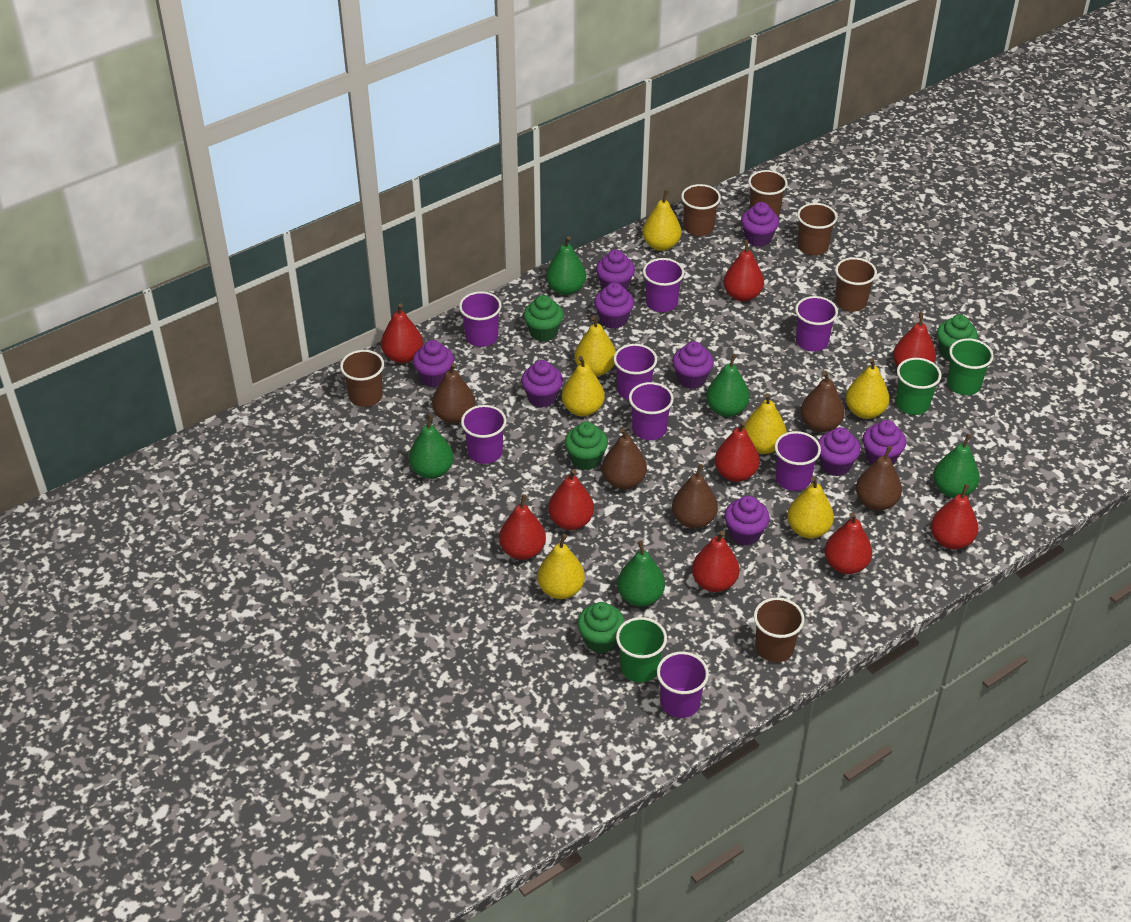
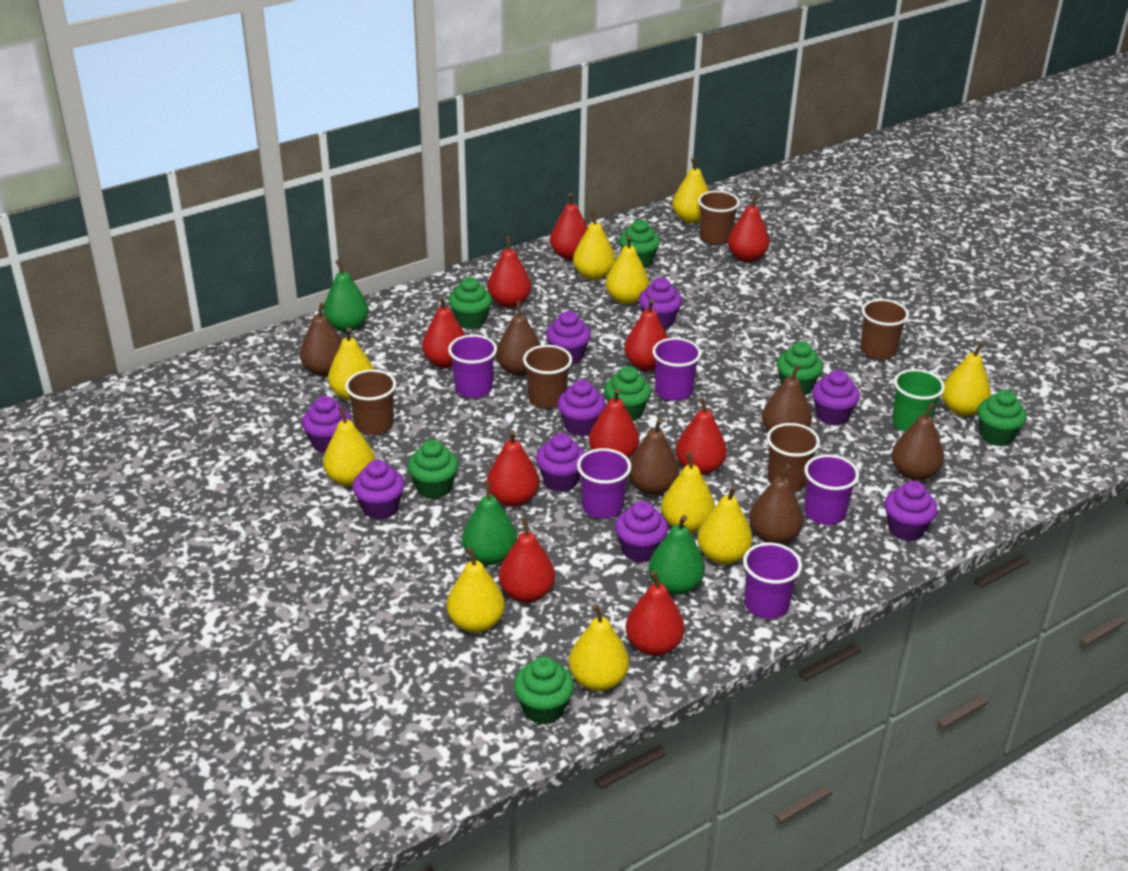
brown cup: 6 -> 5
brown pear: 5 -> 6
green cup: 3 -> 1
green cupcake: 4 -> 7
green pear: 5 -> 3
purple cup: 8 -> 5
red pear: 9 -> 10
yellow pear: 7 -> 10

